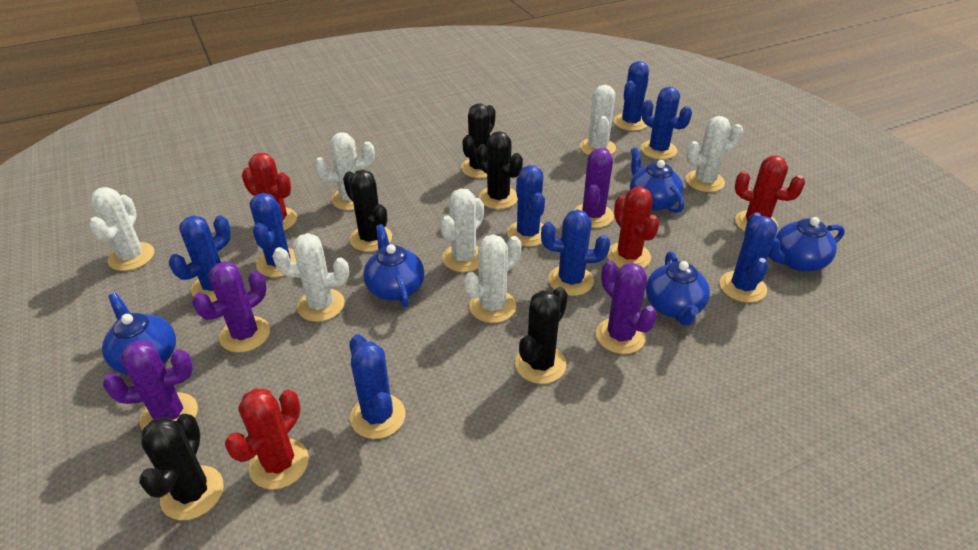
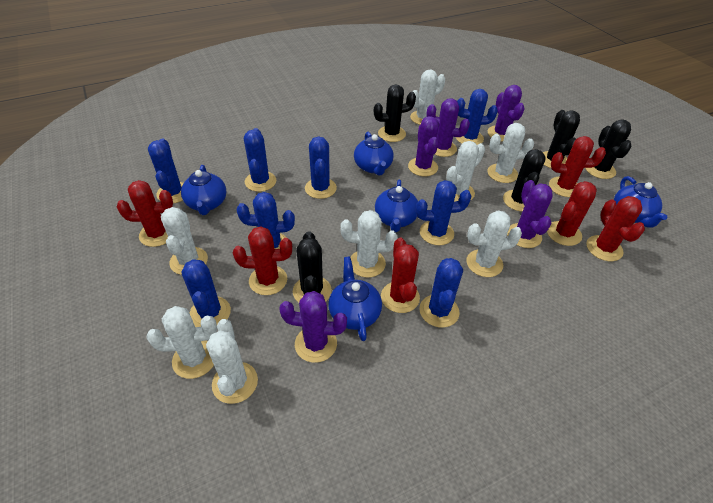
purple cactus: 4 -> 5
red cactus: 4 -> 6
white cactus: 7 -> 8

